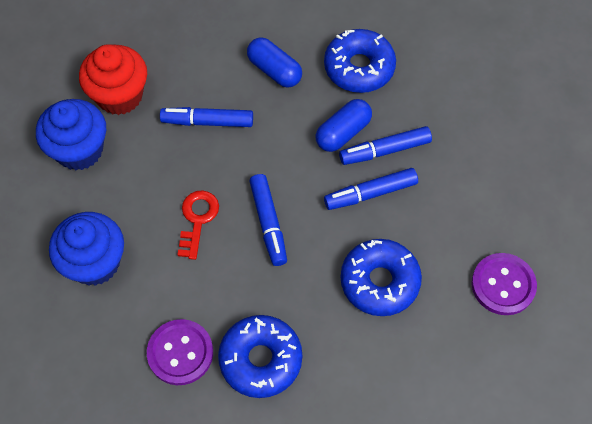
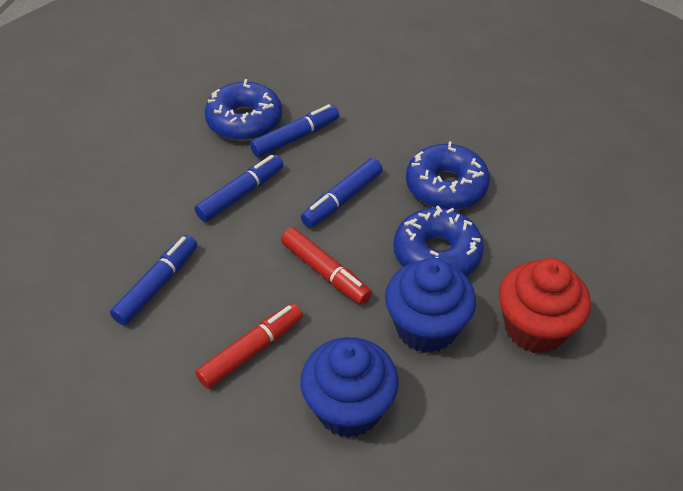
blue capsule: 2 -> 0
purple button: 2 -> 0
red key: 1 -> 0
red marker: 0 -> 2

